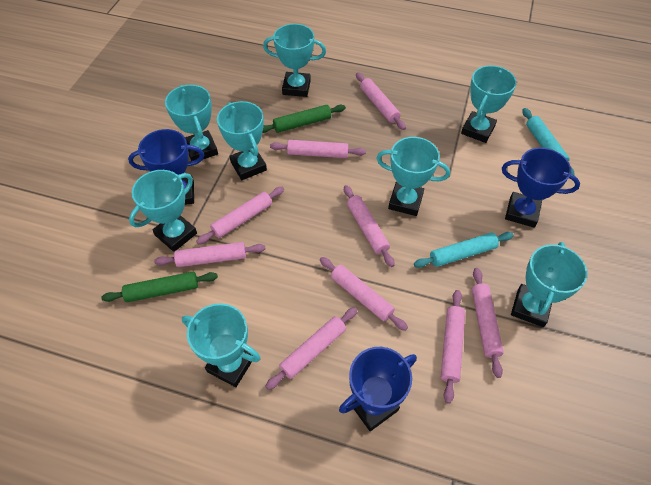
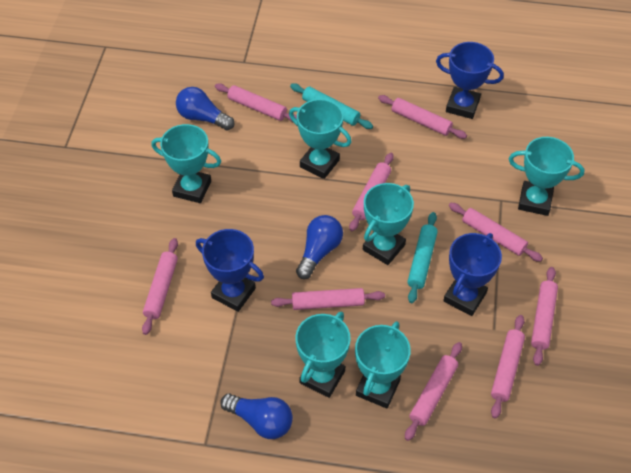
blue light bulb: 0 -> 3
green rolling pin: 2 -> 0
turquoise trophy: 8 -> 6

